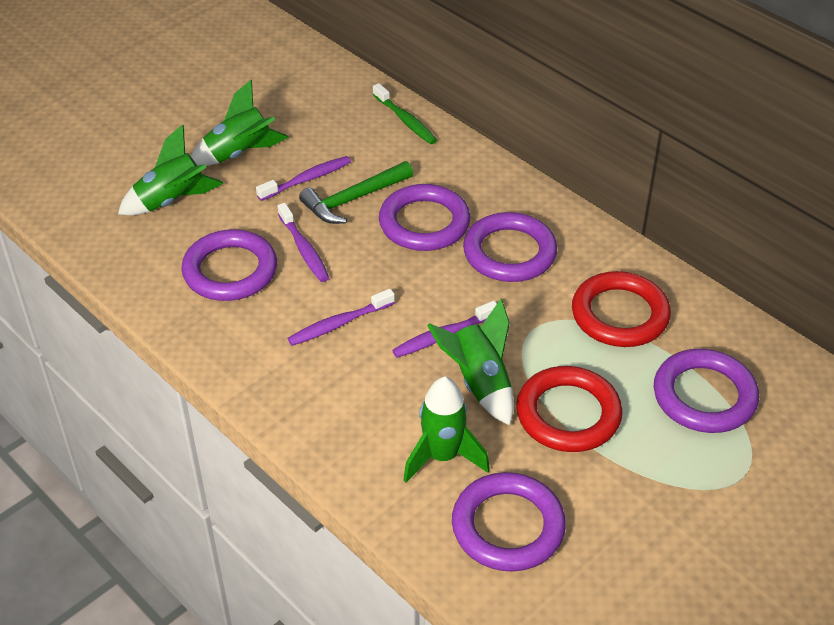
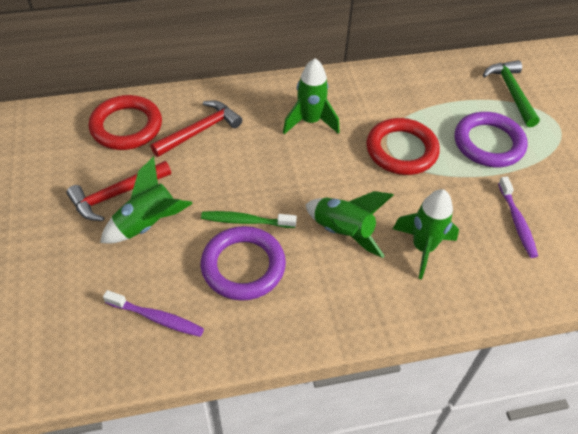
purple ring: 5 -> 2
purple toothbrush: 4 -> 2
red hammer: 0 -> 2

